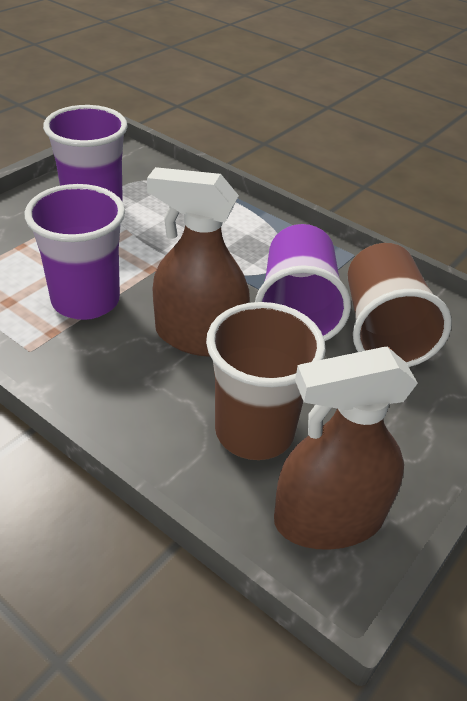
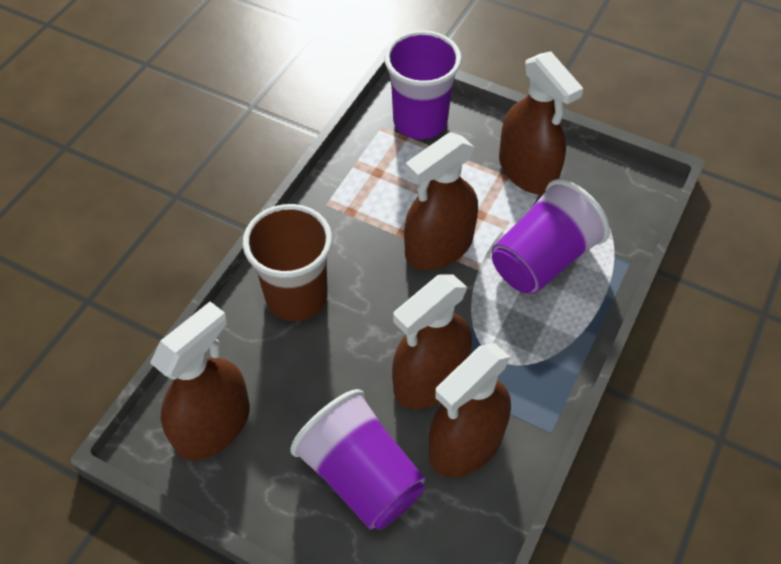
brown cup: 2 -> 1
brown spray bottle: 2 -> 5

